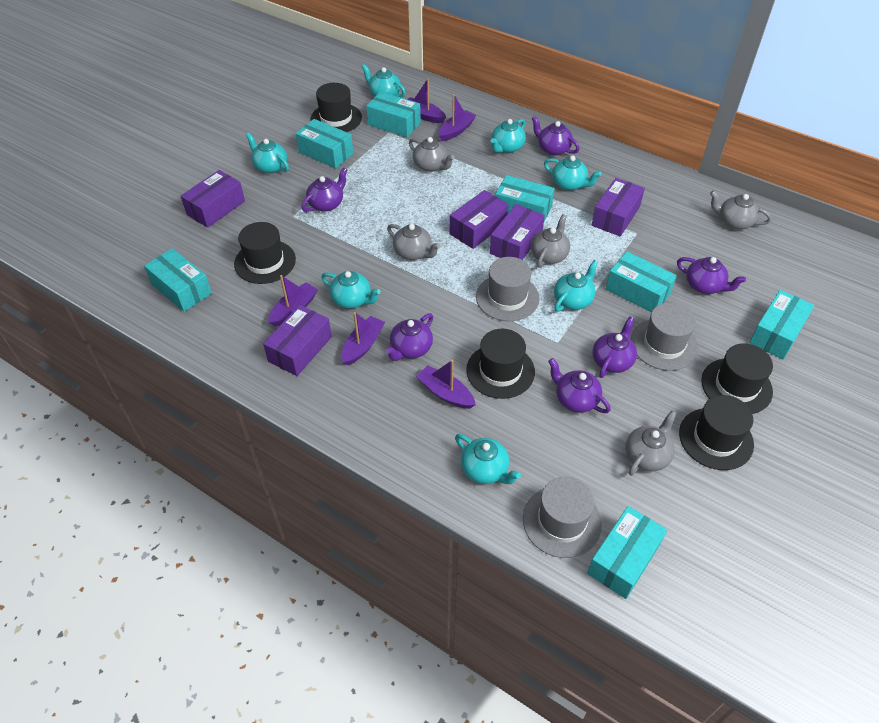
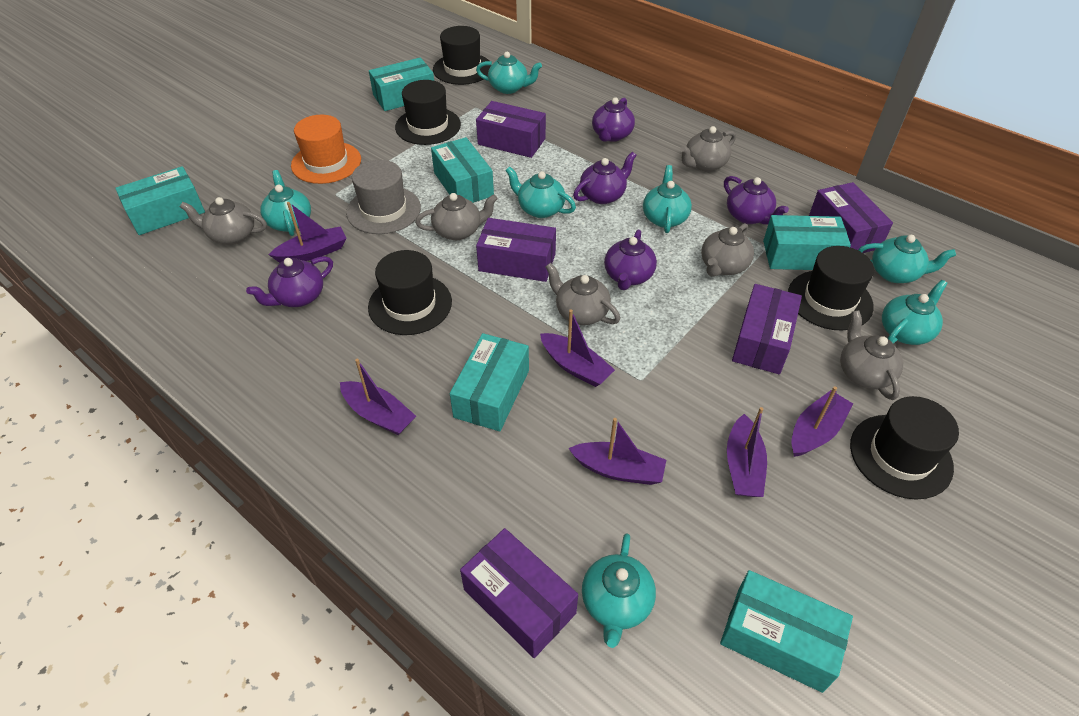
grey hat: 3 -> 1
grey teapot: 5 -> 6
orange hat: 0 -> 1
purple boat: 5 -> 6
purple teapot: 6 -> 5
turquoise box: 7 -> 6

